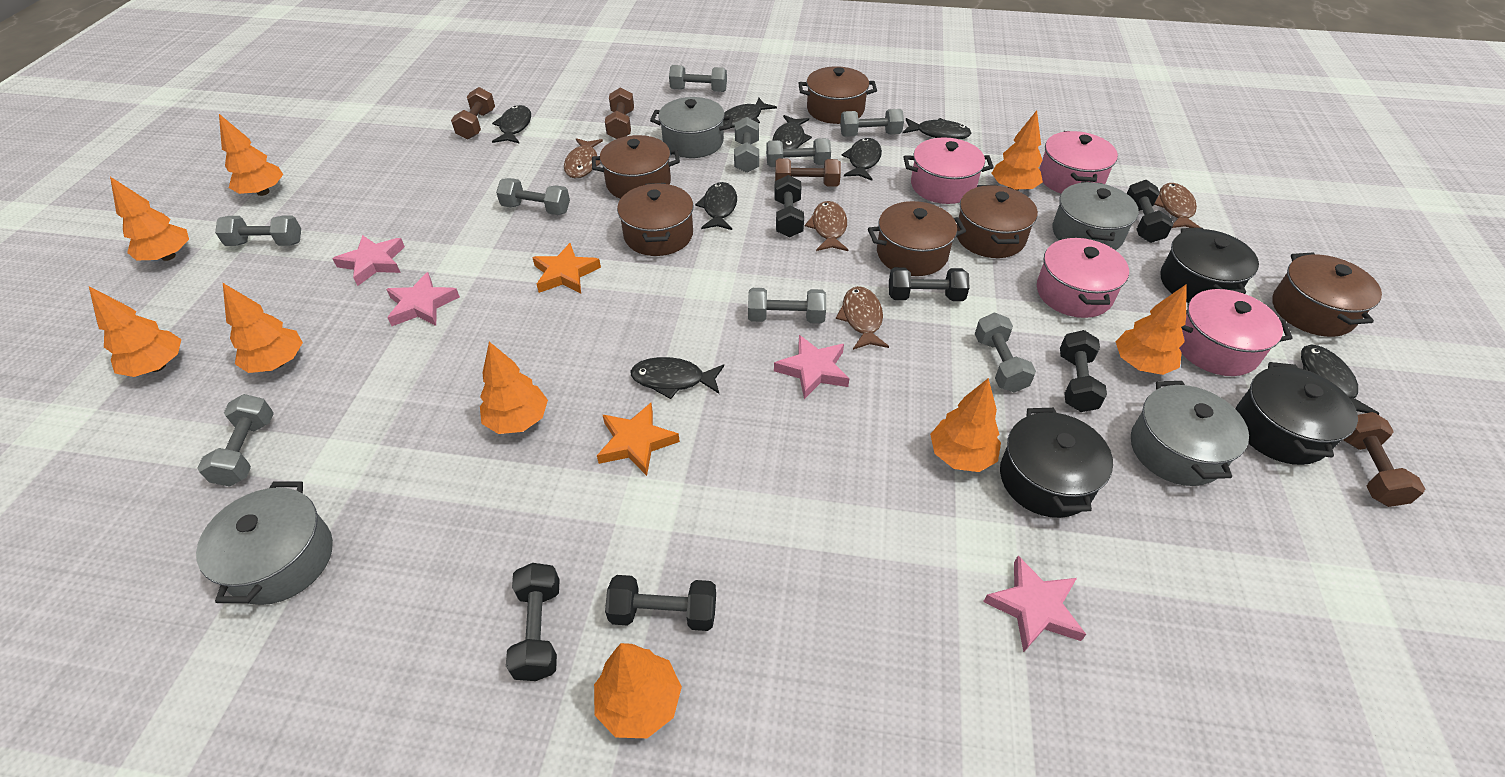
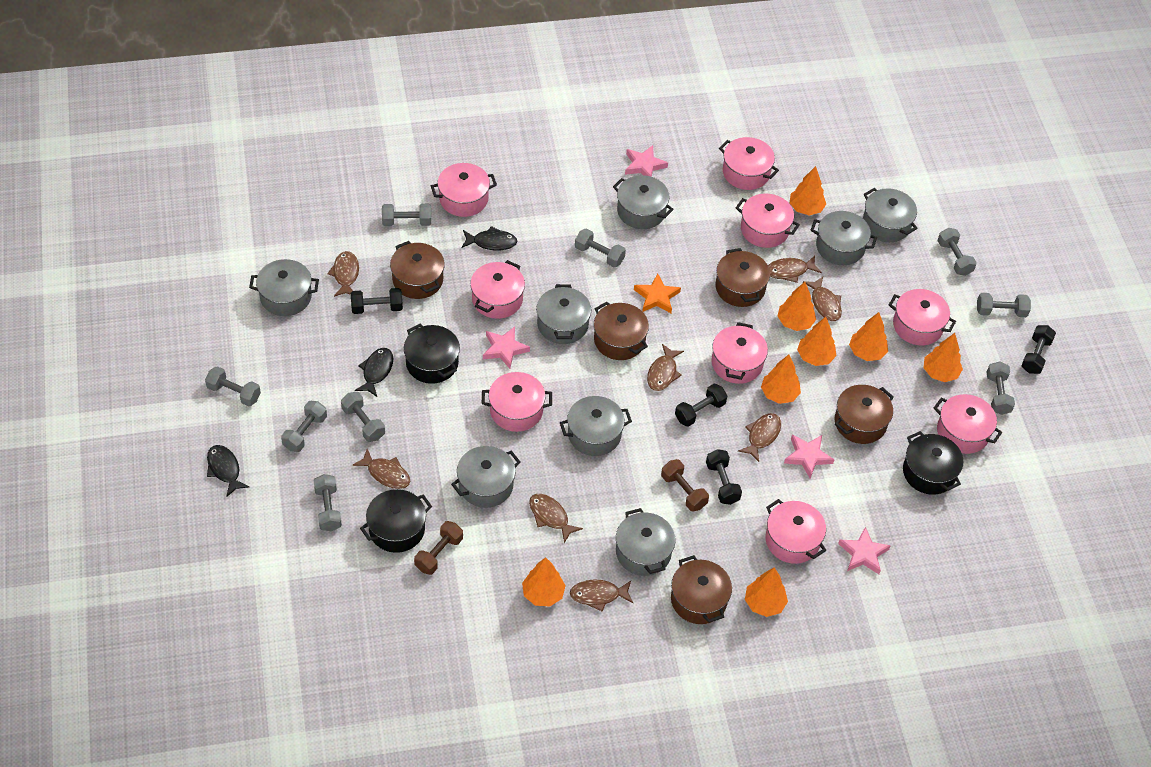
black dumbbell: 6 -> 4
black fish: 8 -> 3
brown dumbbell: 4 -> 2
brown fish: 4 -> 8
brown pot: 6 -> 5
grey pot: 4 -> 8
orange star: 2 -> 1
orange tree: 9 -> 8
pink pot: 4 -> 9

